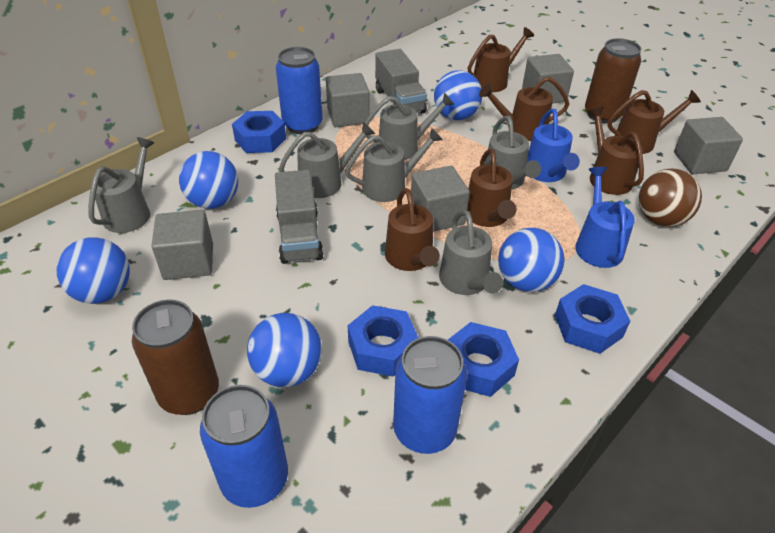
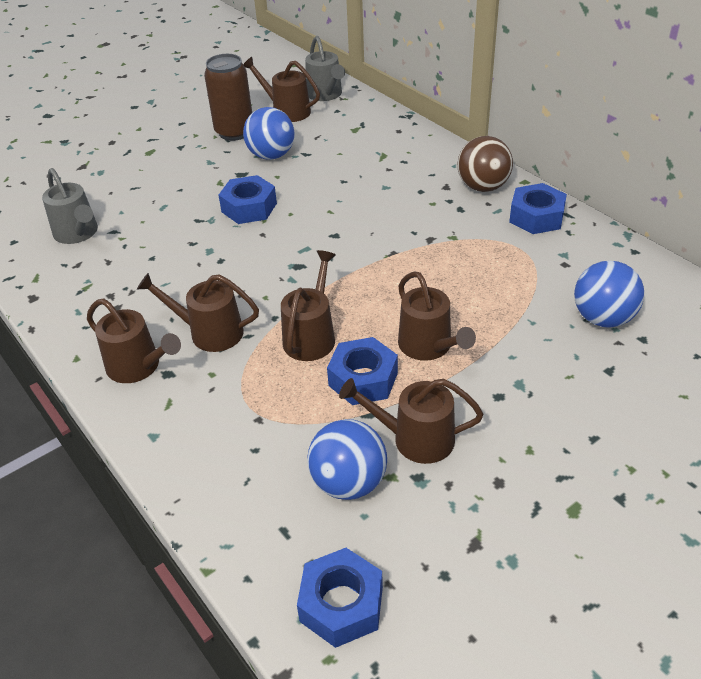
blue ball: 5 -> 3
blue can: 3 -> 0
blue watering can: 2 -> 0
brown can: 2 -> 1
grey cube: 5 -> 0
grey truck: 2 -> 0
grey watering can: 6 -> 2

